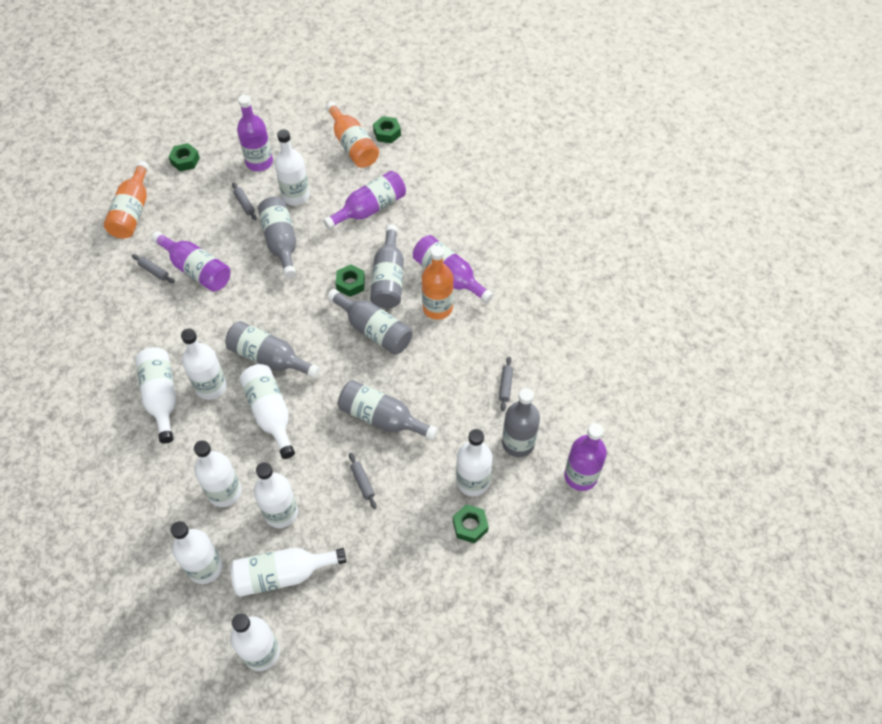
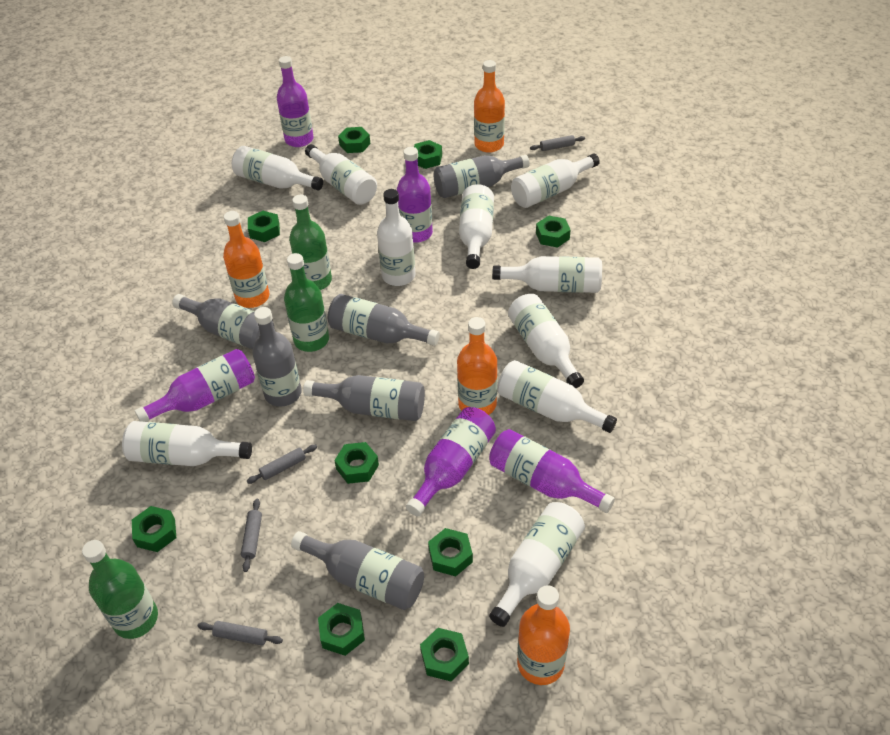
green bottle: 0 -> 3
green nut: 4 -> 9
orange bottle: 3 -> 4

